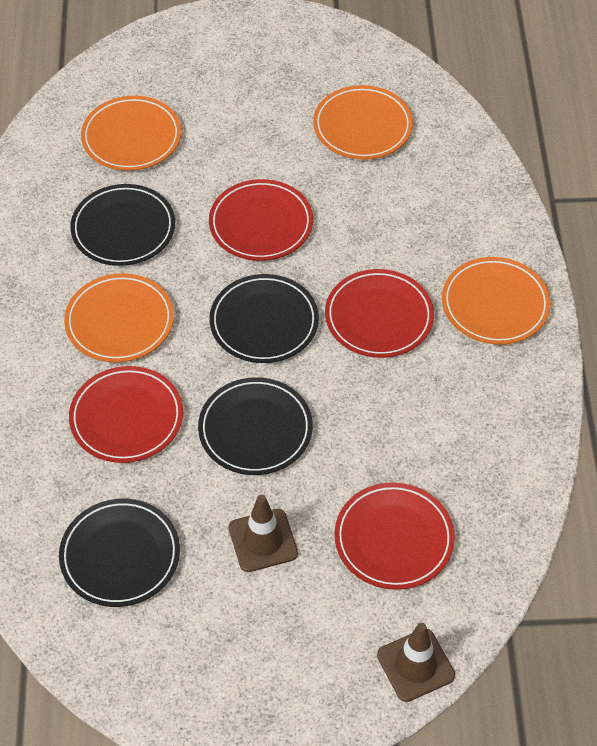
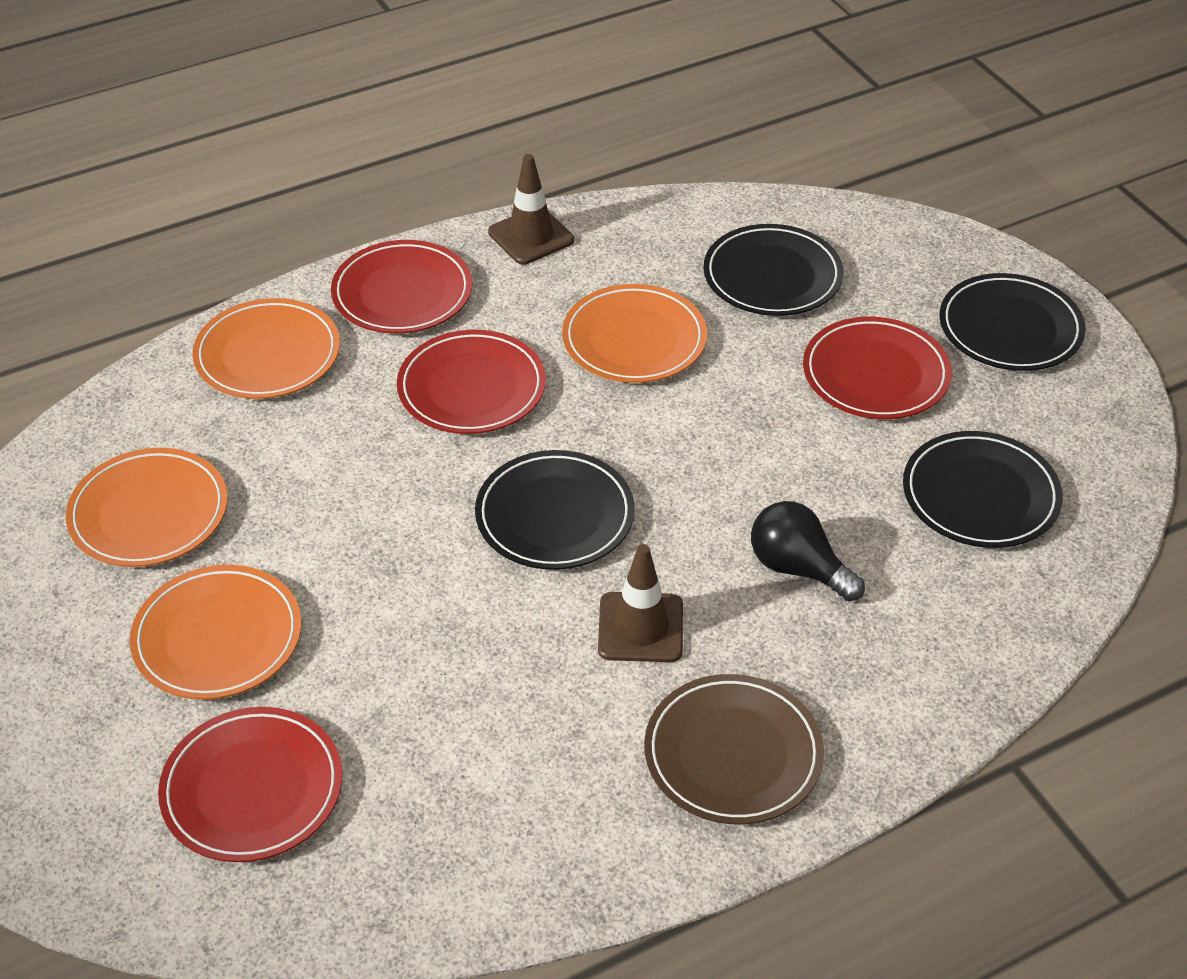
black light bulb: 0 -> 1
brown plate: 0 -> 1

